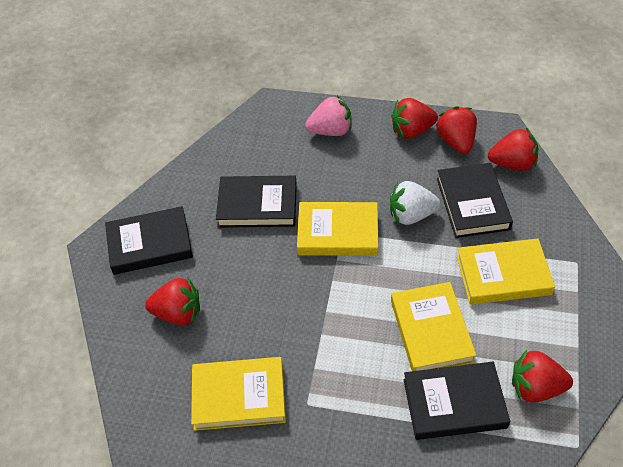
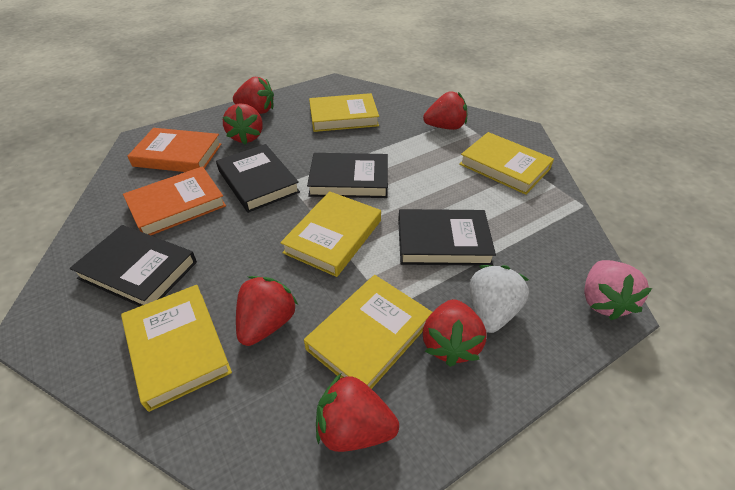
orange book: 0 -> 2
red strawberry: 5 -> 6
yellow book: 4 -> 5

